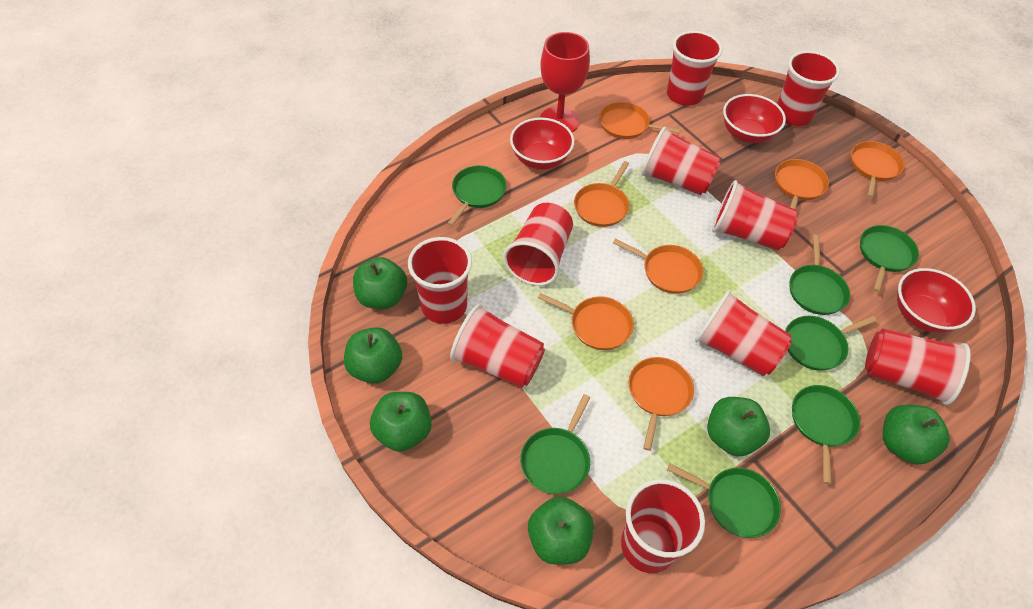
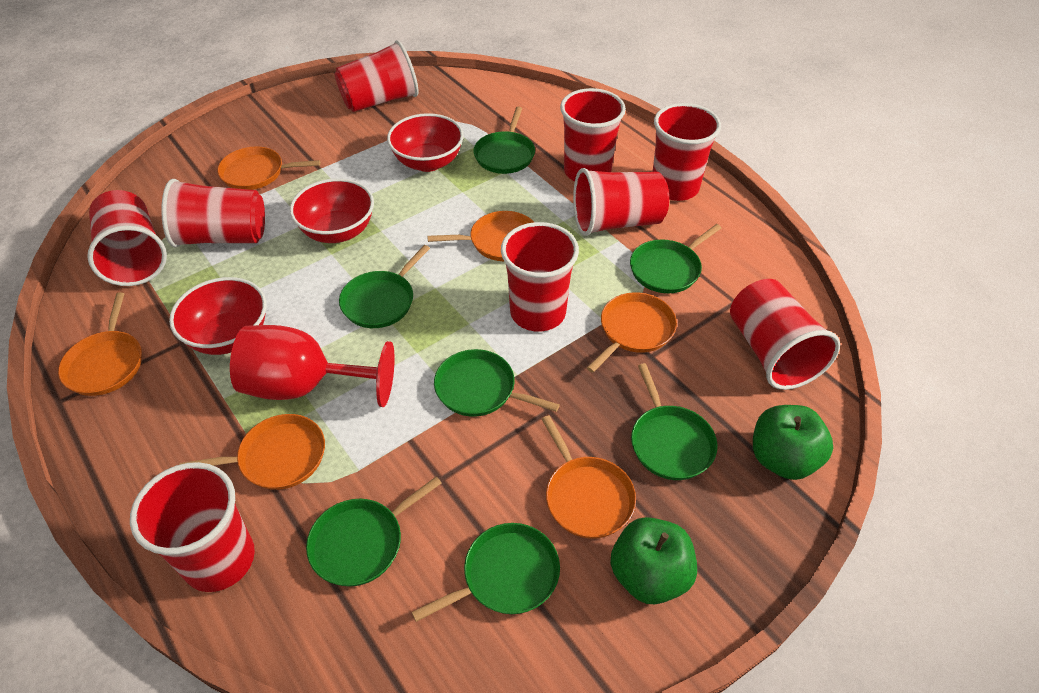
green apple: 6 -> 2
orange pan: 7 -> 6
red cup: 10 -> 9

